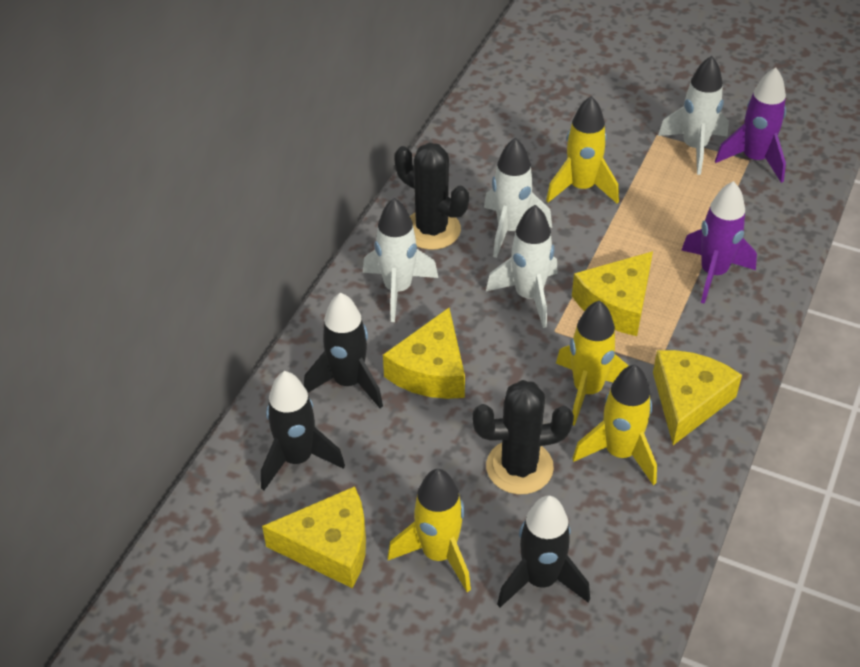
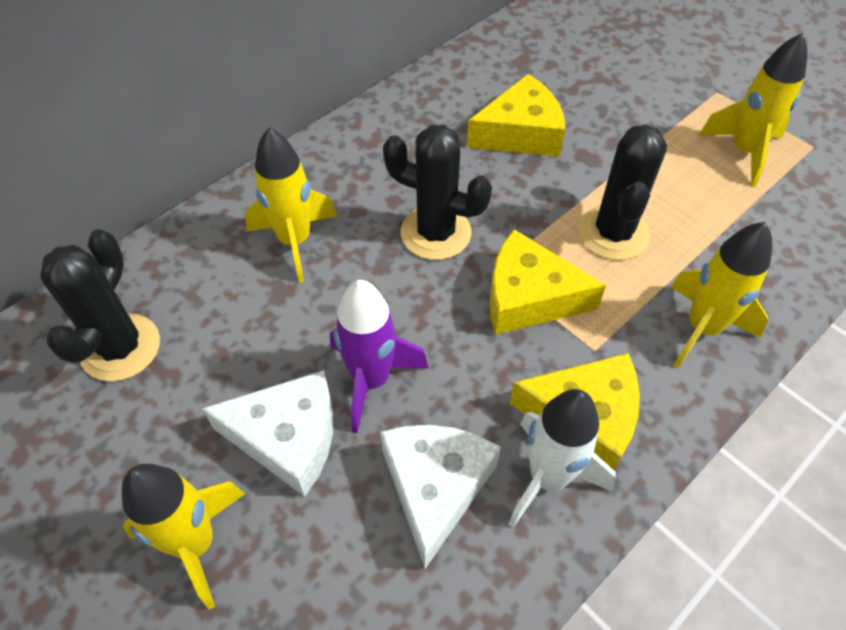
black cactus: 2 -> 3
black rocket: 3 -> 0
purple rocket: 2 -> 1
white cheese: 0 -> 2
white rocket: 4 -> 1
yellow cheese: 4 -> 3

